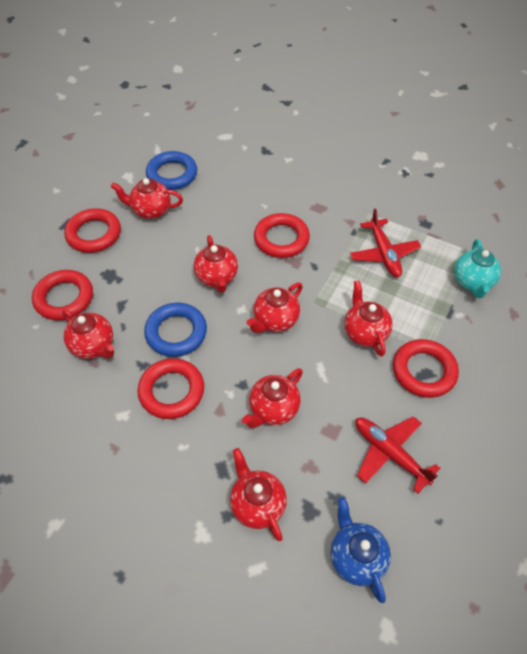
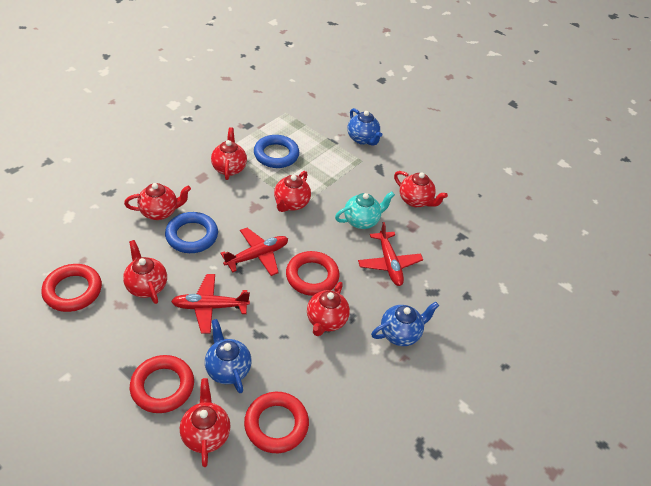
blue teapot: 1 -> 3
red plane: 2 -> 3
red ring: 5 -> 4

